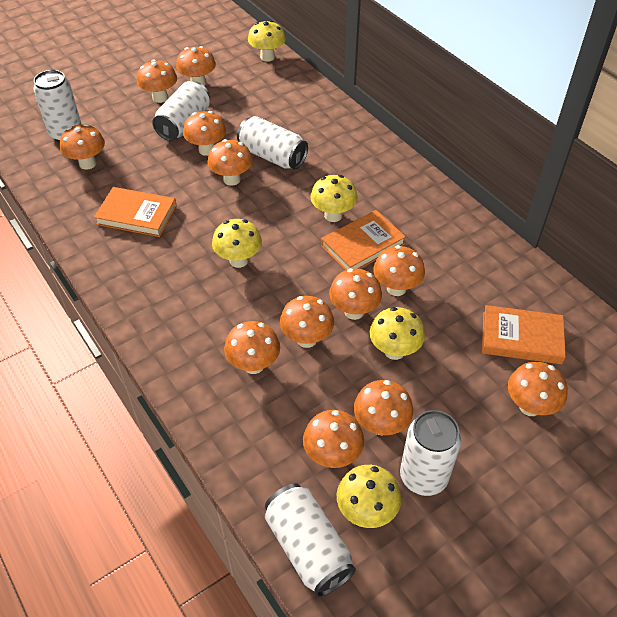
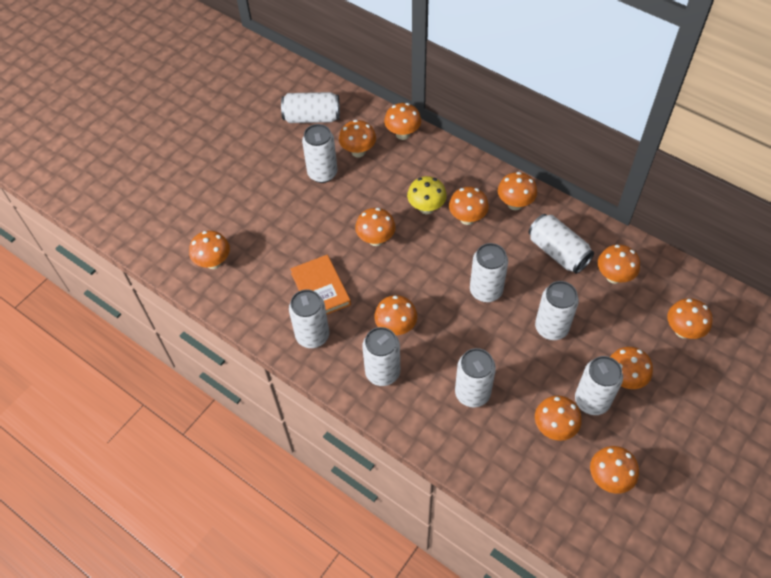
orange book: 3 -> 1
white can: 5 -> 9
yellow mushroom: 5 -> 1

